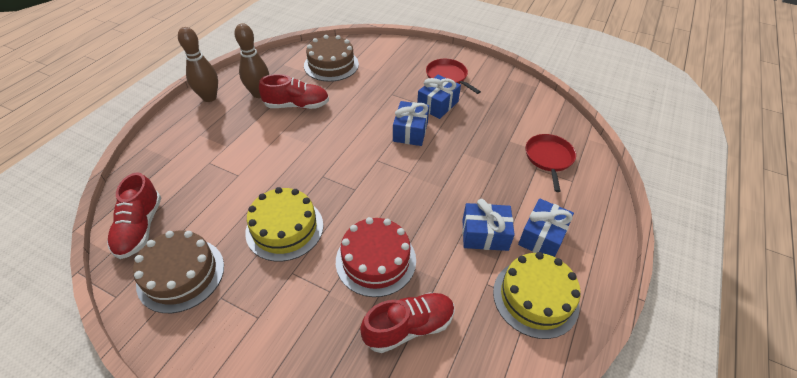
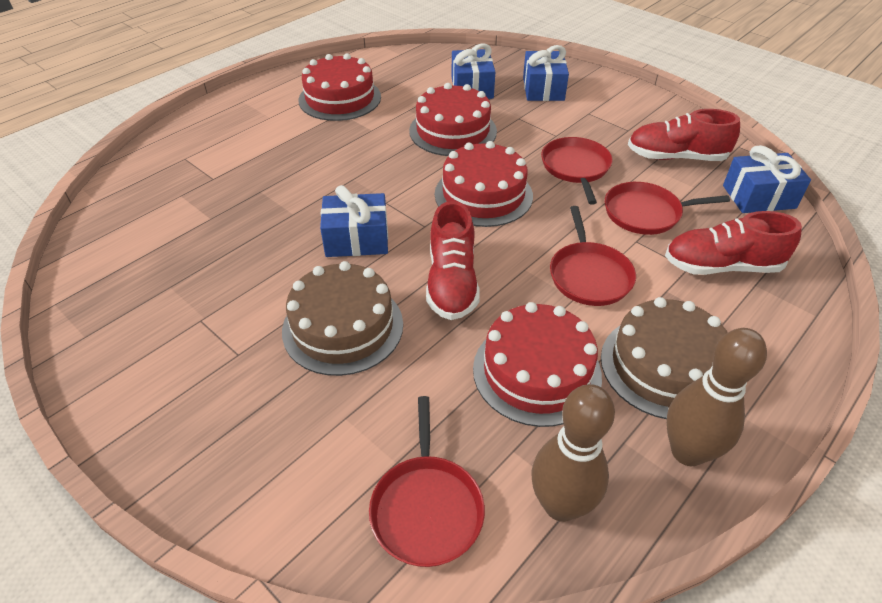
red cake: 1 -> 4
red pan: 2 -> 4
yellow cake: 2 -> 0

